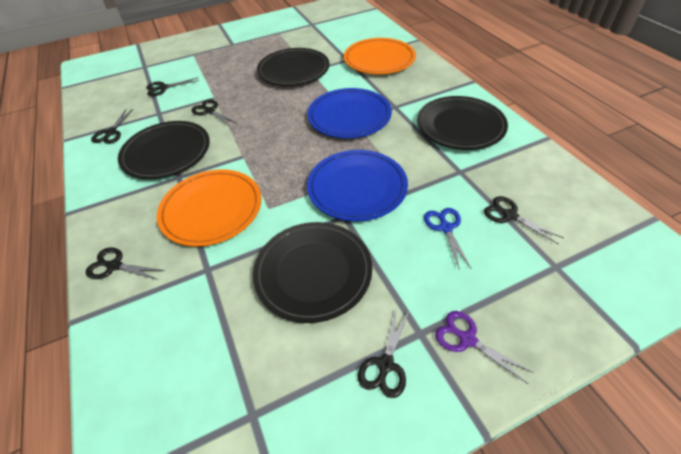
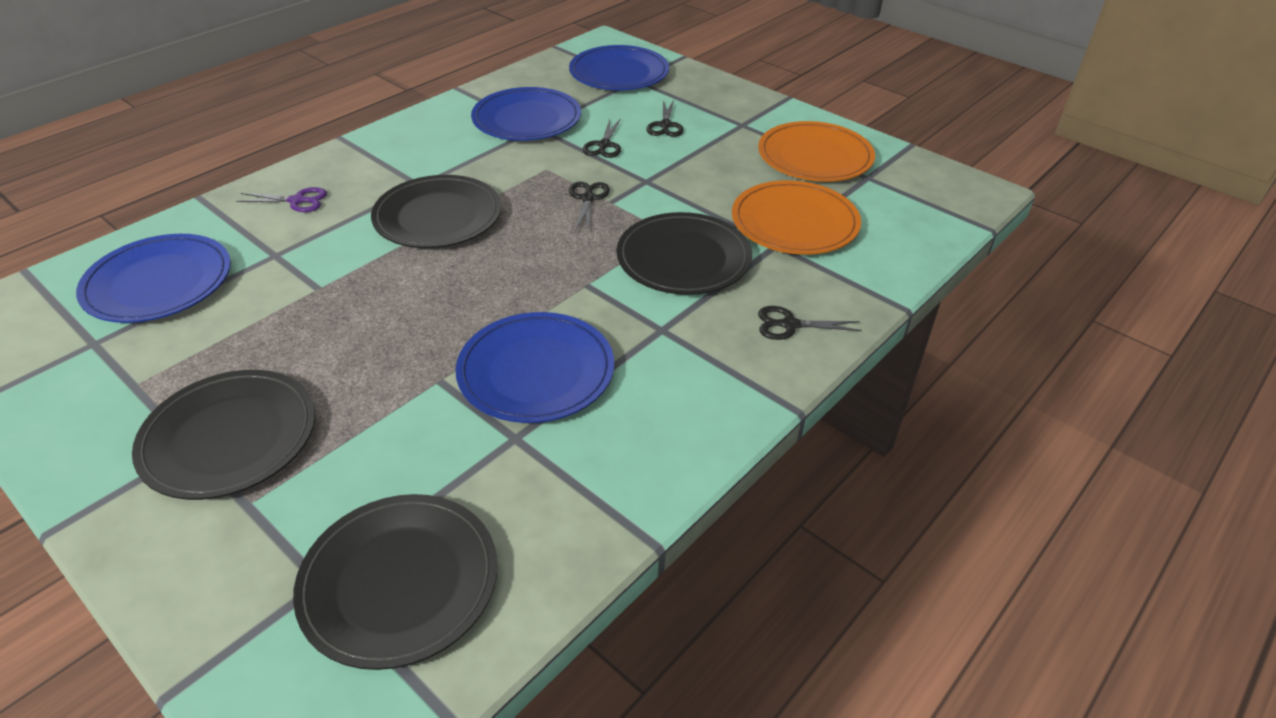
black scissors: 6 -> 4
blue plate: 2 -> 4
blue scissors: 1 -> 0

